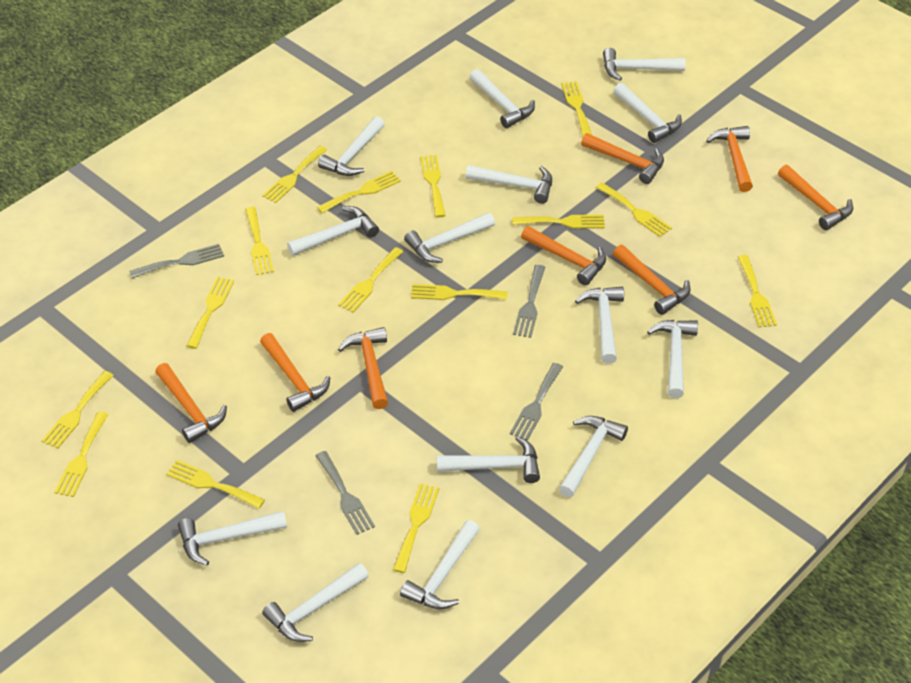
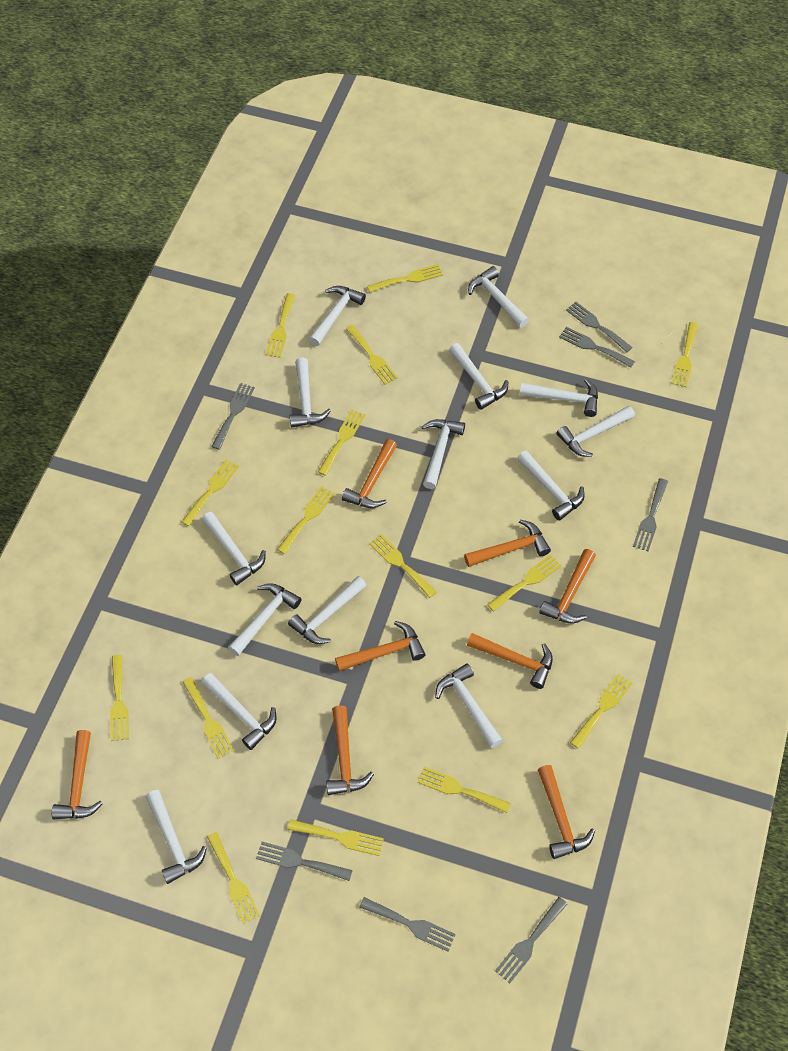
grey fork: 4 -> 7

